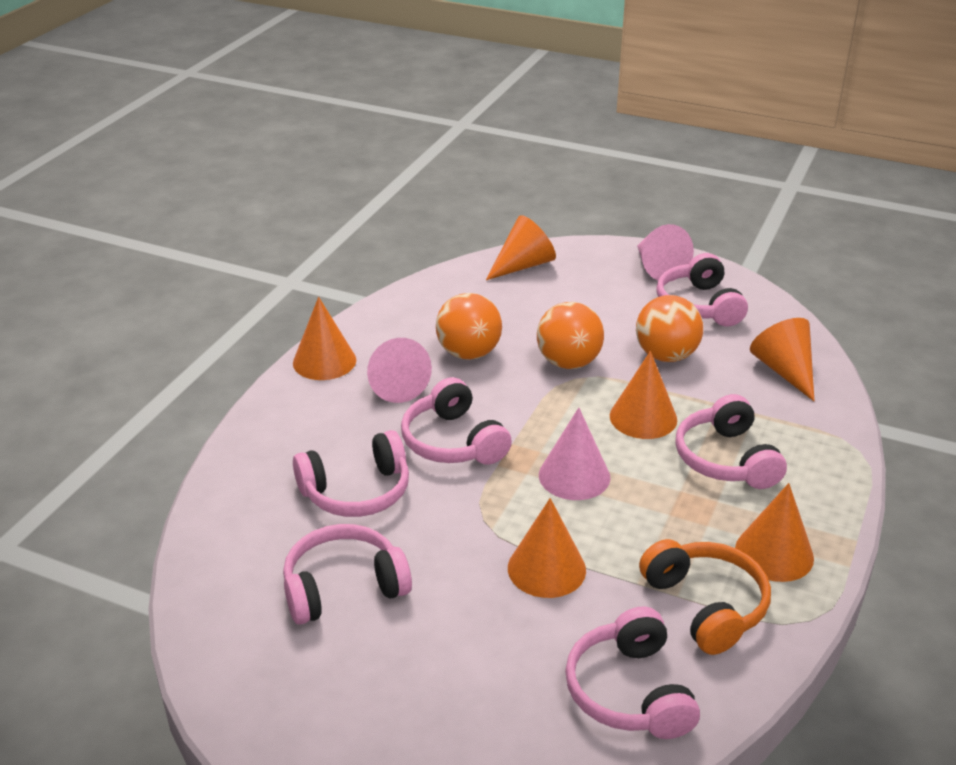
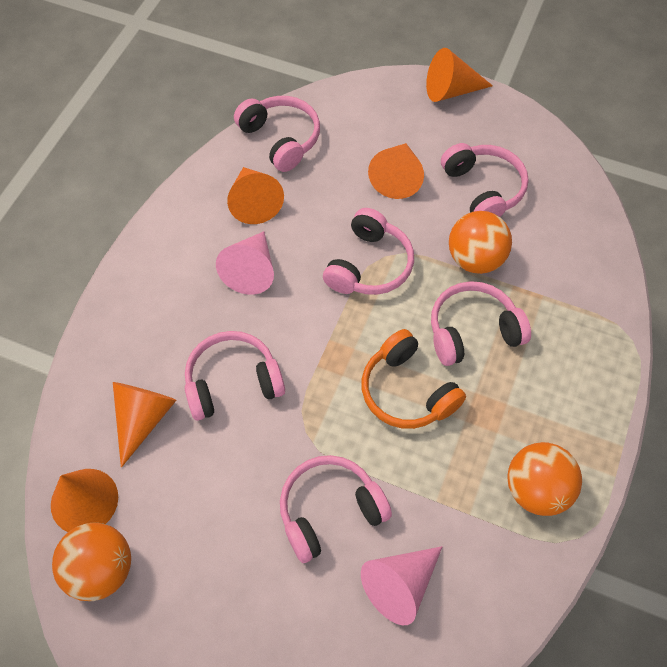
orange cone: 6 -> 5
pink cone: 3 -> 2

